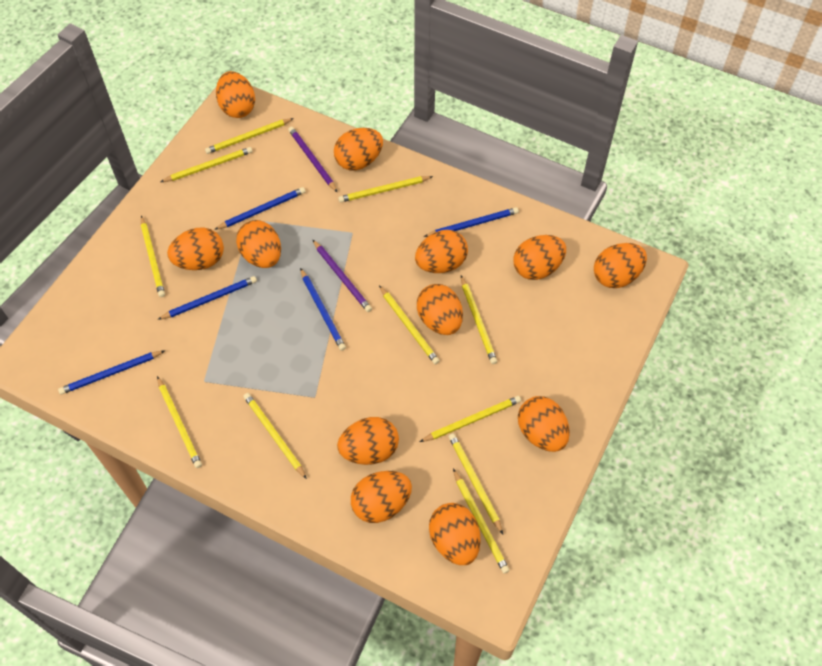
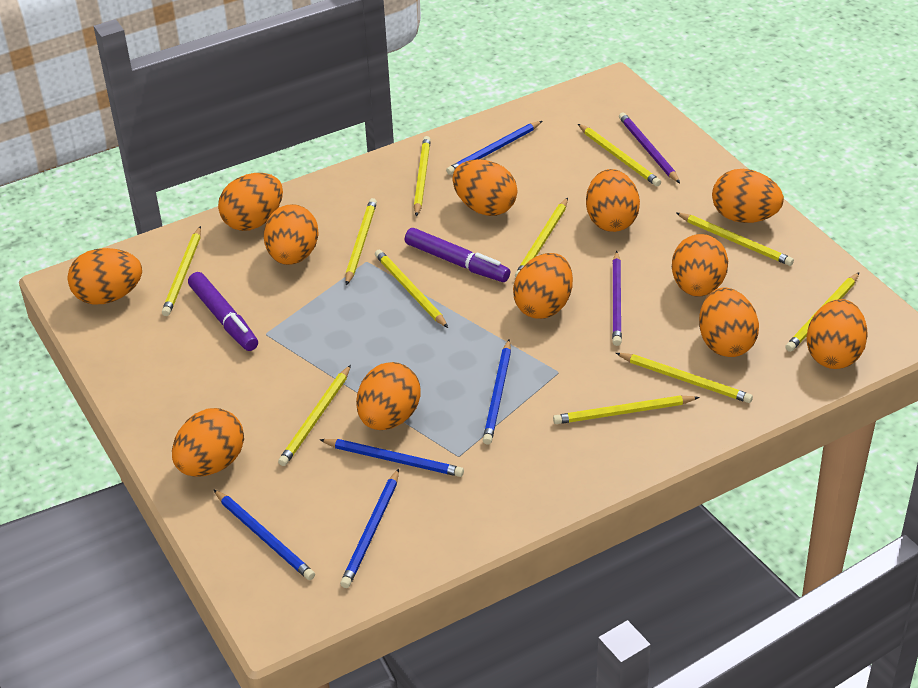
purple marker: 0 -> 2

